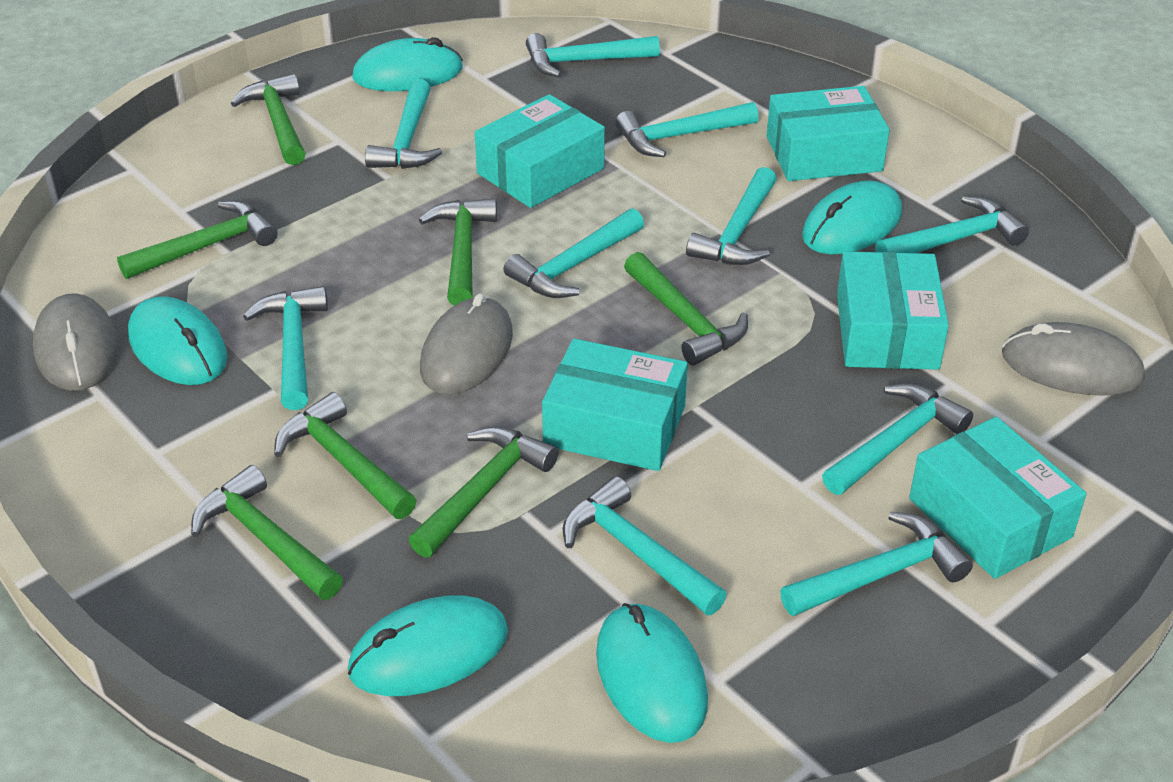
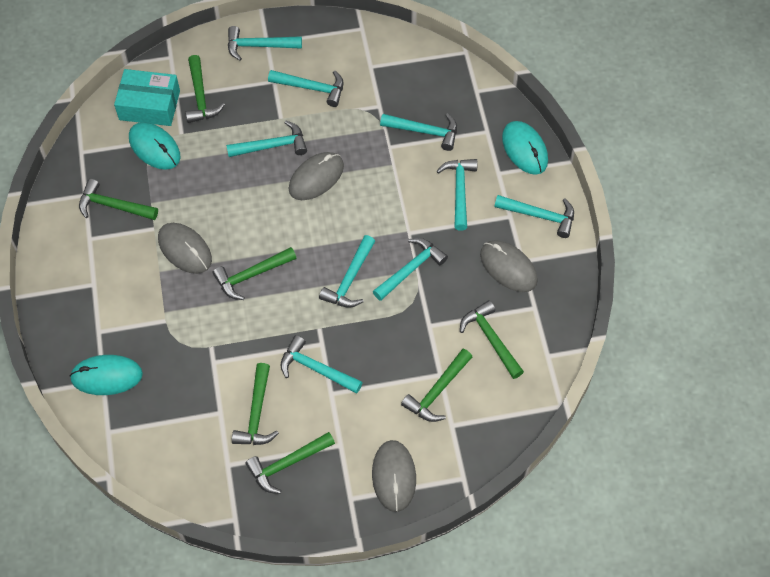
grey mouse: 3 -> 4
turquoise box: 5 -> 1
turquoise hammer: 10 -> 9
turquoise mouse: 5 -> 3

